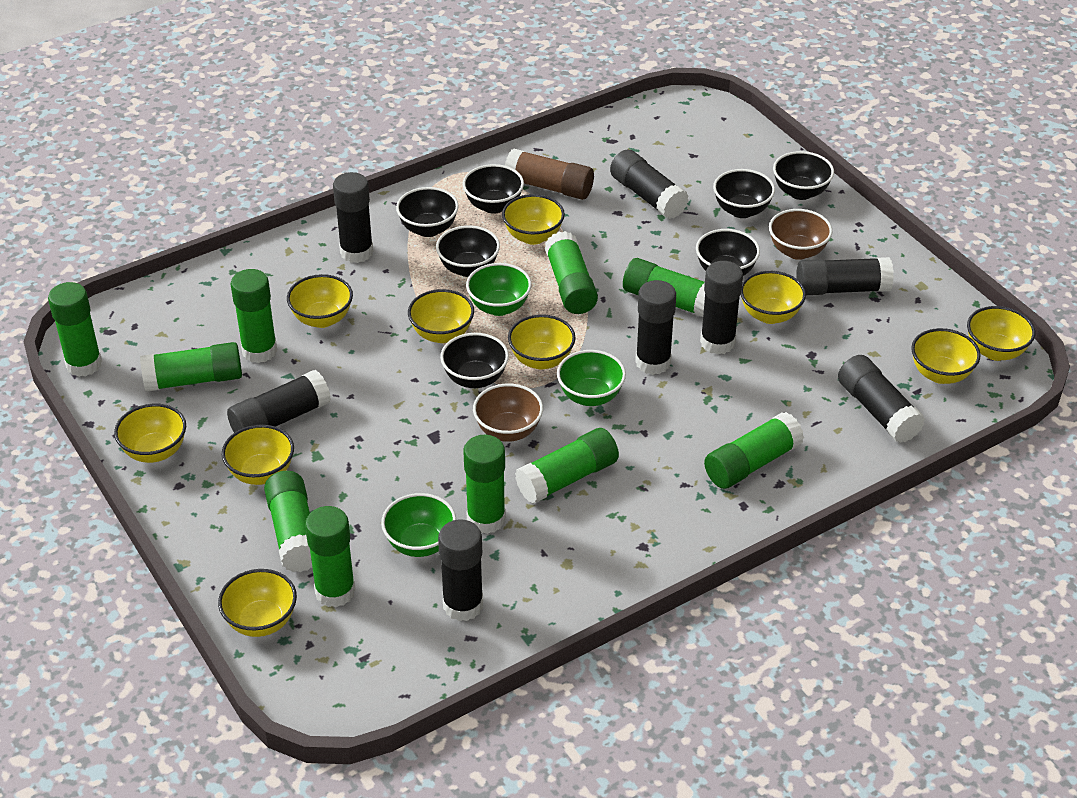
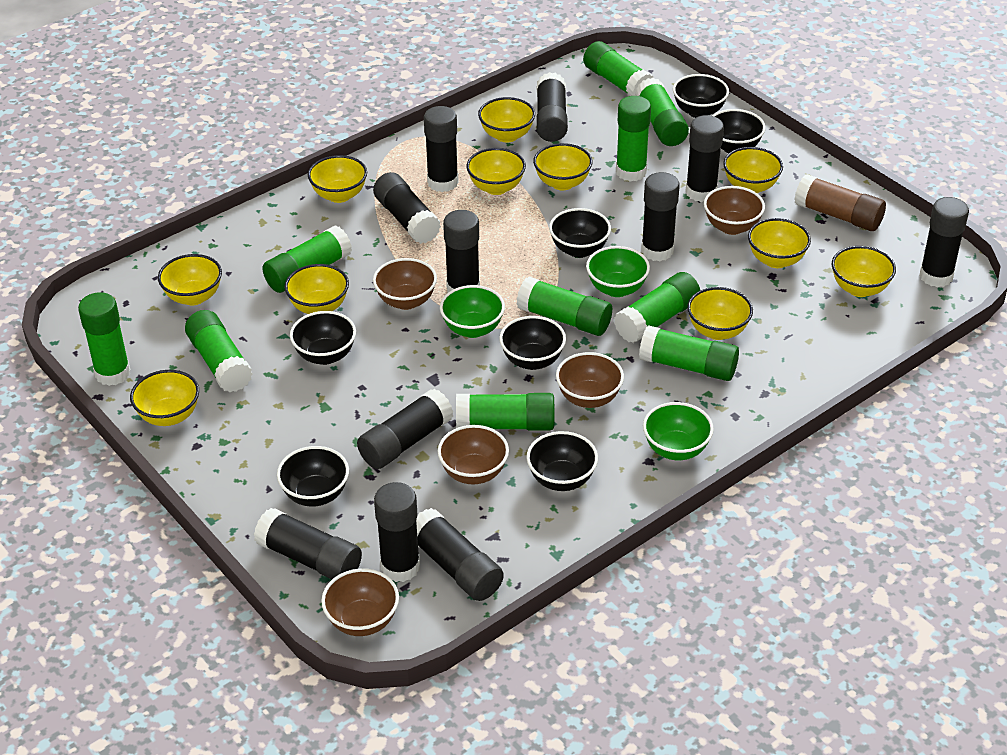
black glue stick: 8 -> 11
brown bowl: 2 -> 5
yellow bowl: 10 -> 11

